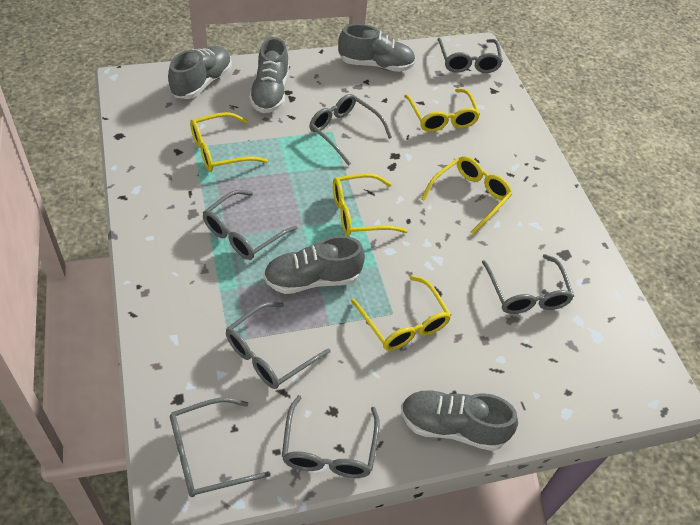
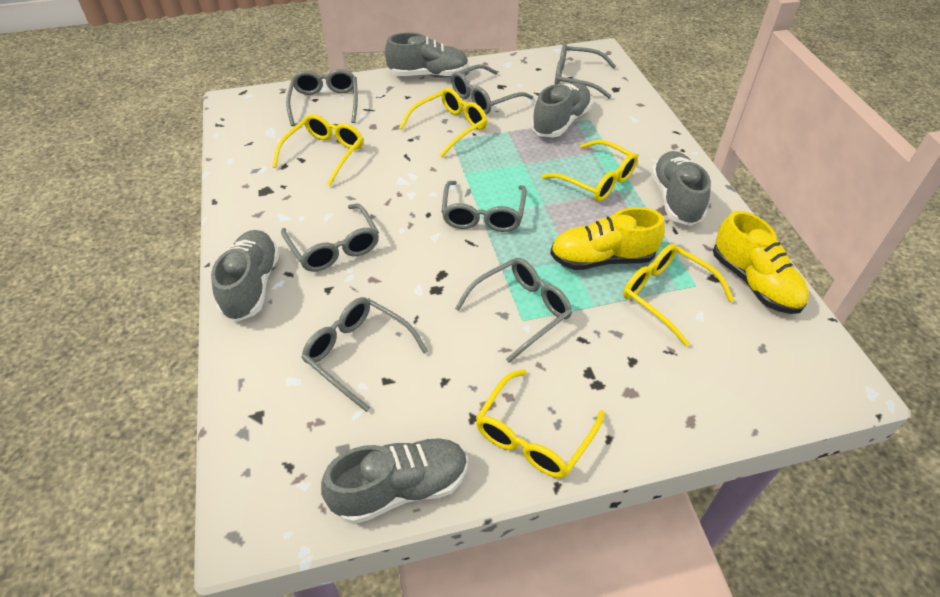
yellow shoe: 0 -> 2

